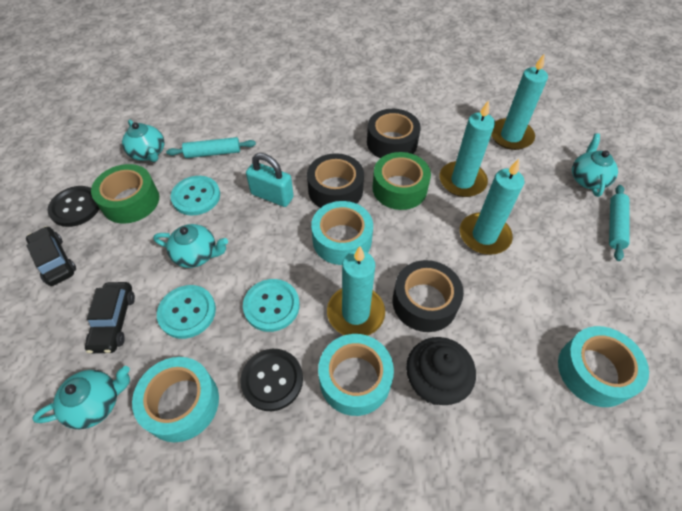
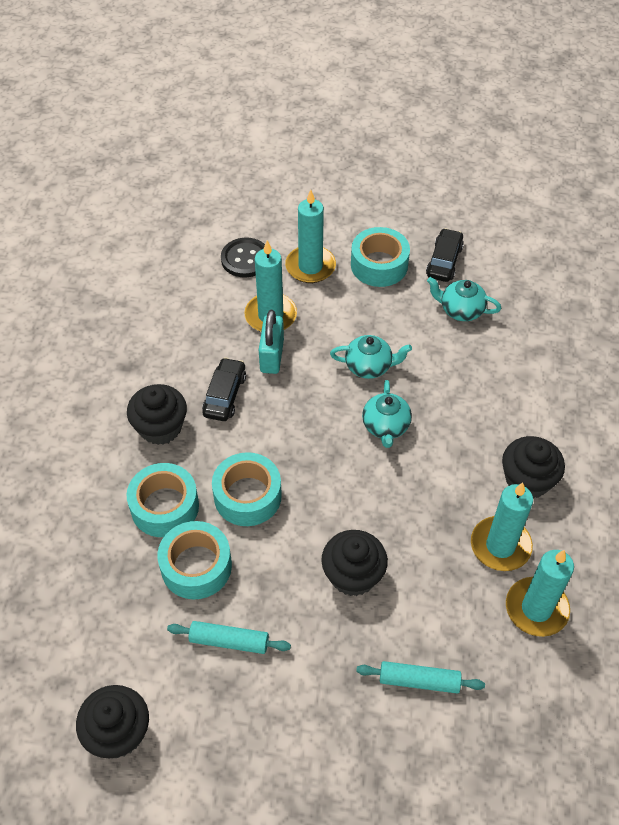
black button: 2 -> 1
black cupcake: 1 -> 4
black tape: 3 -> 0
green tape: 2 -> 0
turquoise button: 3 -> 0
turquoise teapot: 4 -> 3

